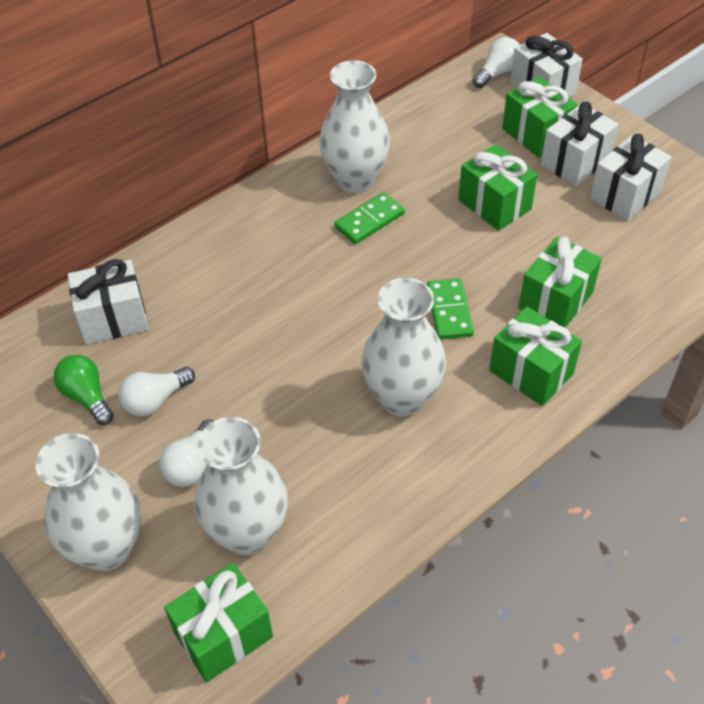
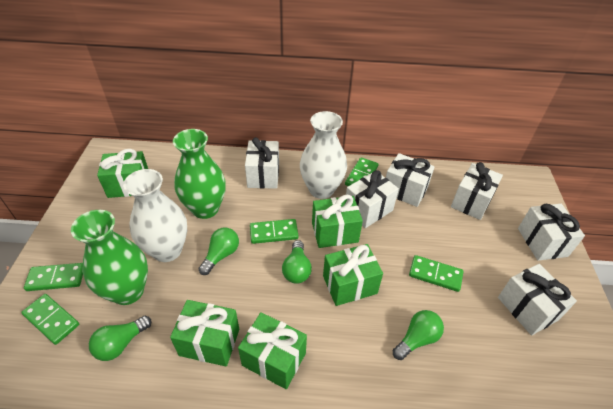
green domino: 2 -> 5
green light bulb: 1 -> 4
green vase: 0 -> 2
white gift: 4 -> 6
white light bulb: 3 -> 0
white vase: 4 -> 2

